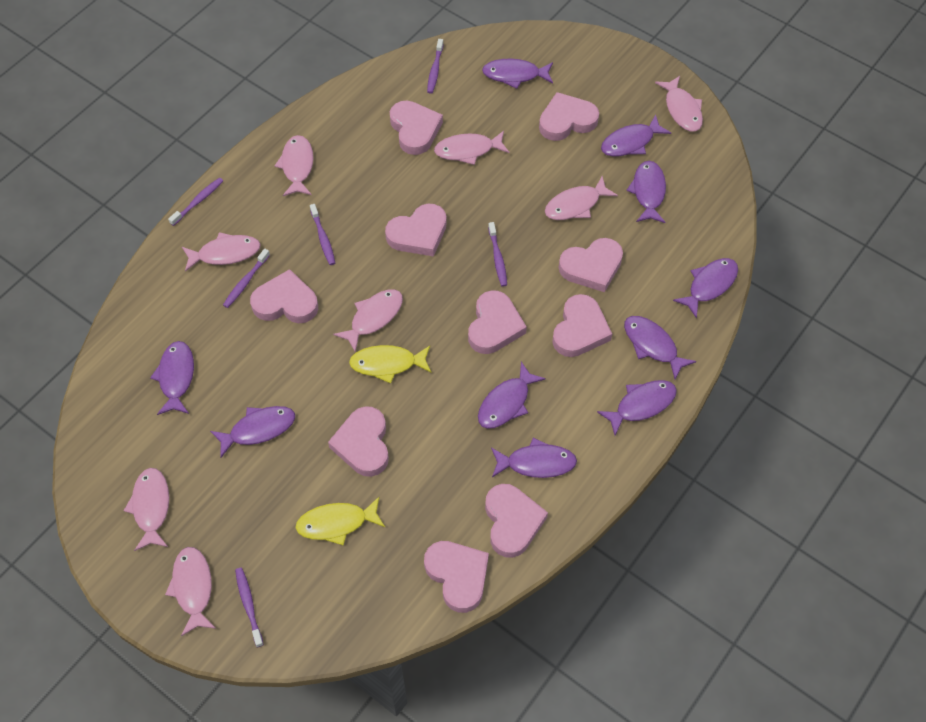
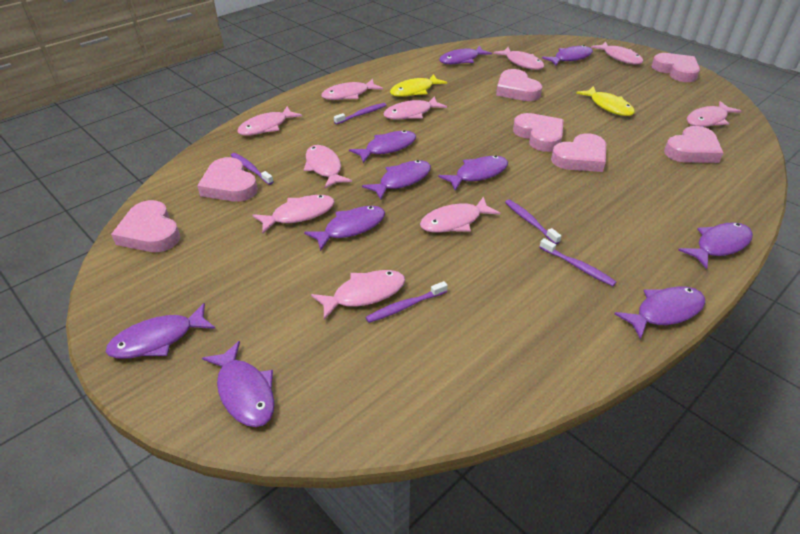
pink fish: 8 -> 10
pink heart: 10 -> 7
purple toothbrush: 6 -> 5

